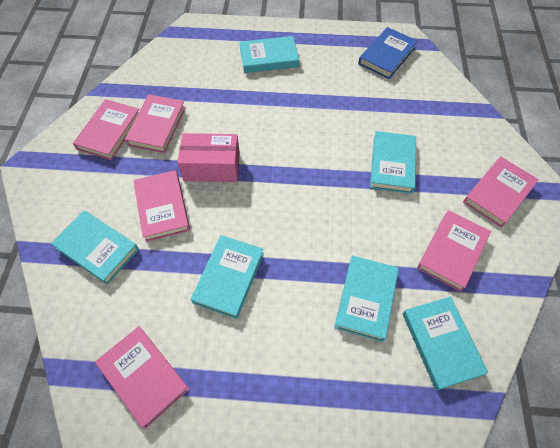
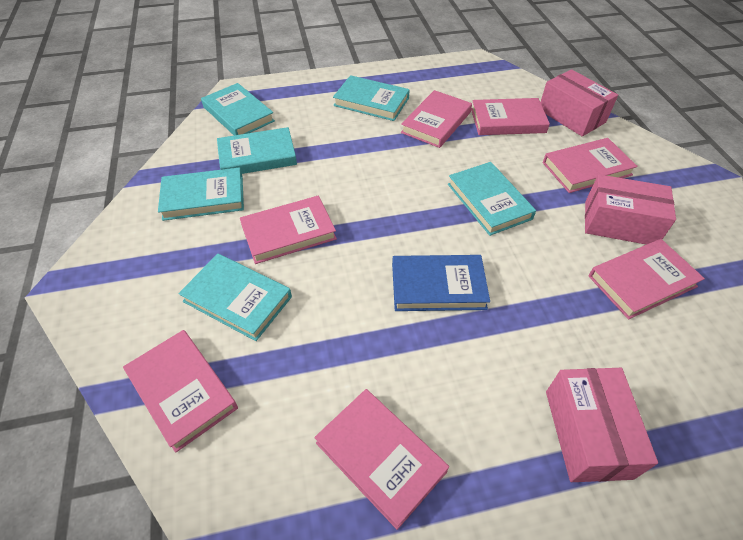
pink book: 6 -> 7
pink box: 1 -> 3

